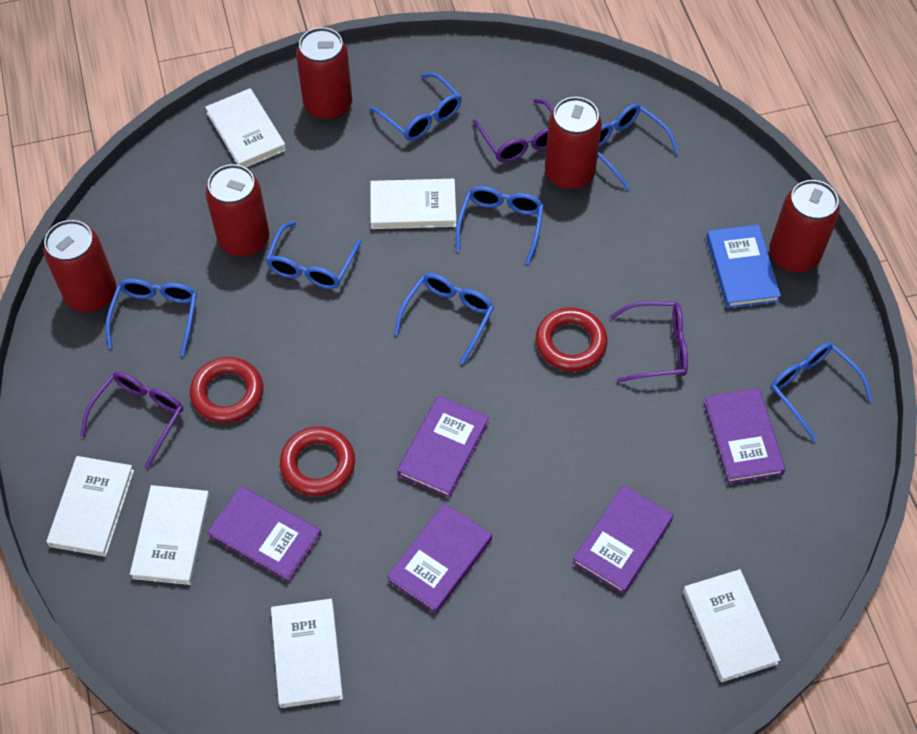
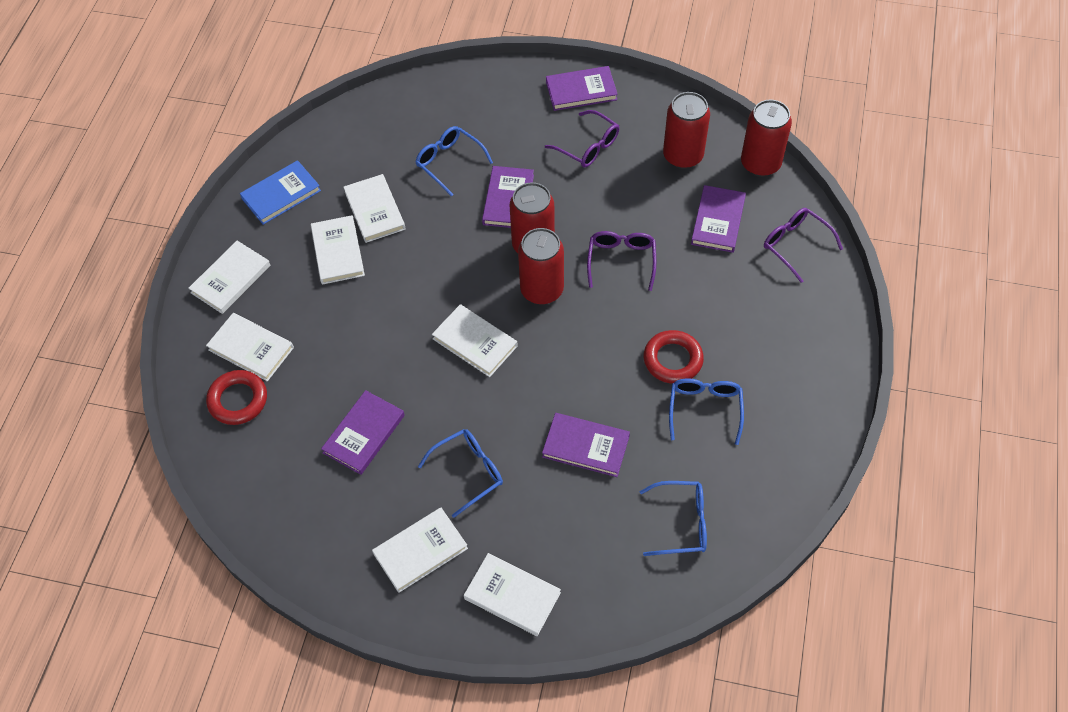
blue glasses: 7 -> 4
red can: 5 -> 4
red ring: 3 -> 2
white book: 6 -> 7

